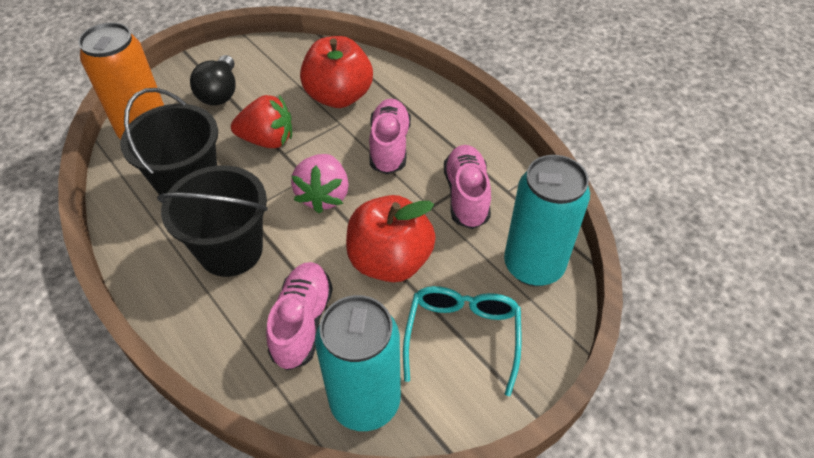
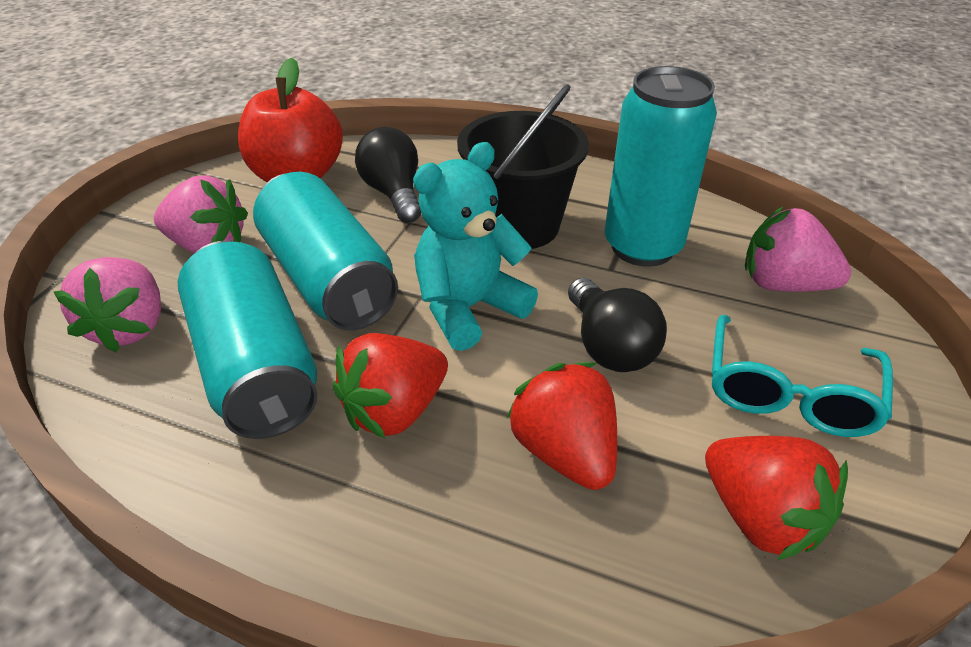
black bucket: 2 -> 1
black light bulb: 1 -> 2
orange can: 1 -> 0
pink shoe: 3 -> 0
pink strawberry: 1 -> 3
red apple: 2 -> 1
red strawberry: 1 -> 3
turquoise can: 2 -> 3
turquoise teddy bear: 0 -> 1

